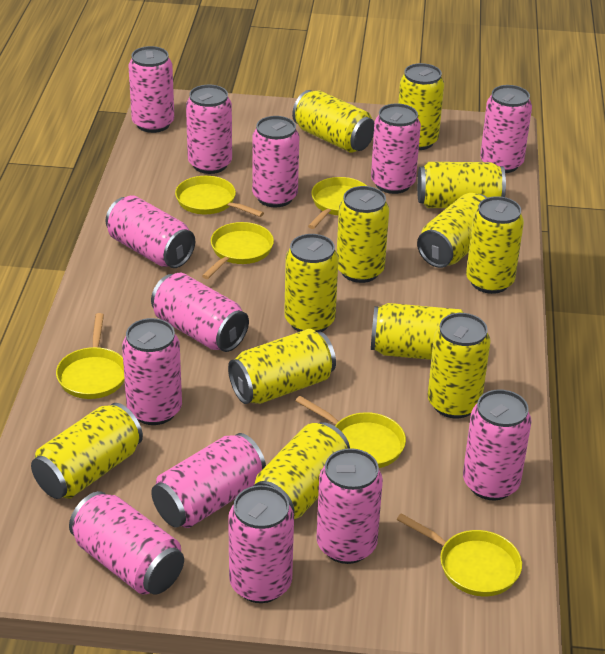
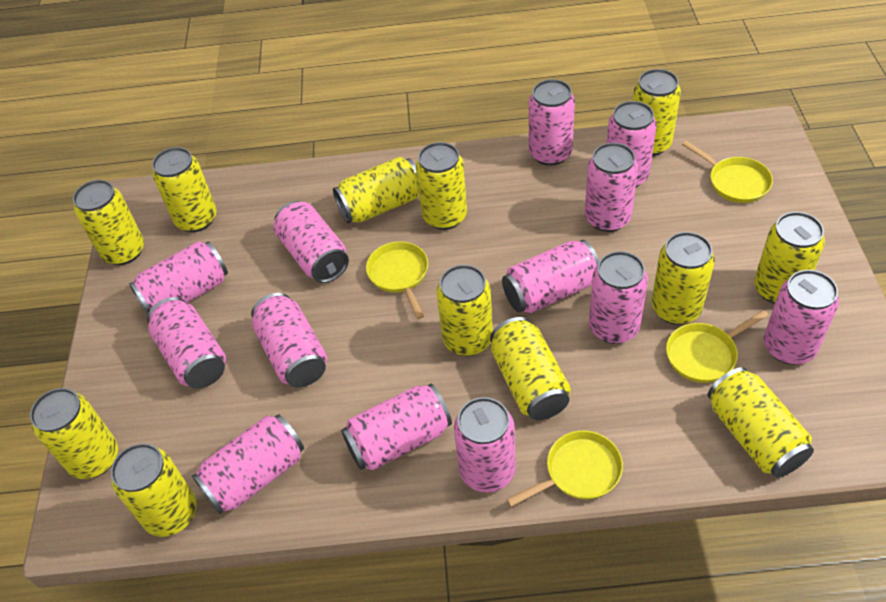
yellow pan: 6 -> 4

